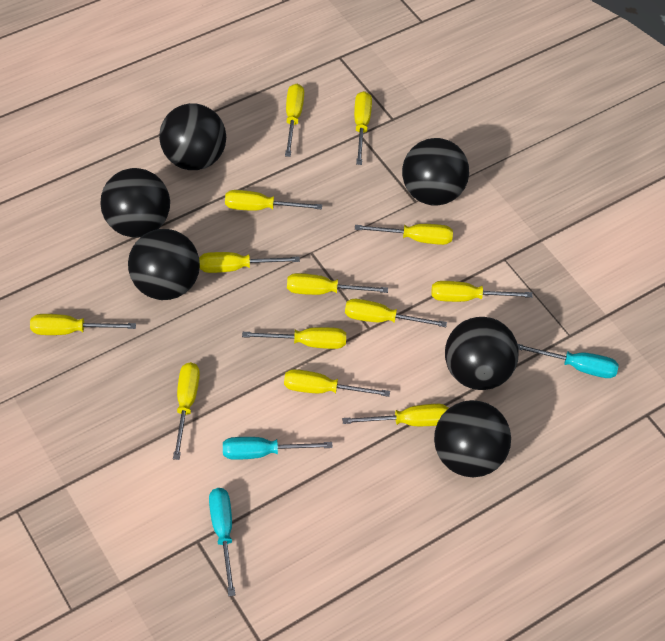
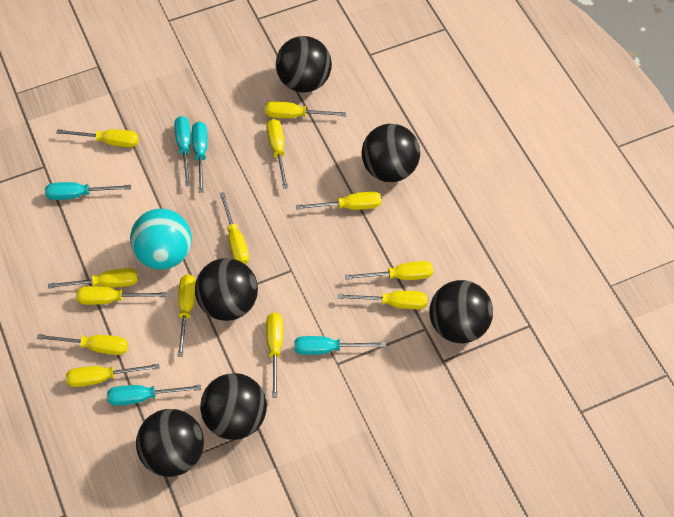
turquoise ball: 0 -> 1
turquoise screwdriver: 3 -> 5

